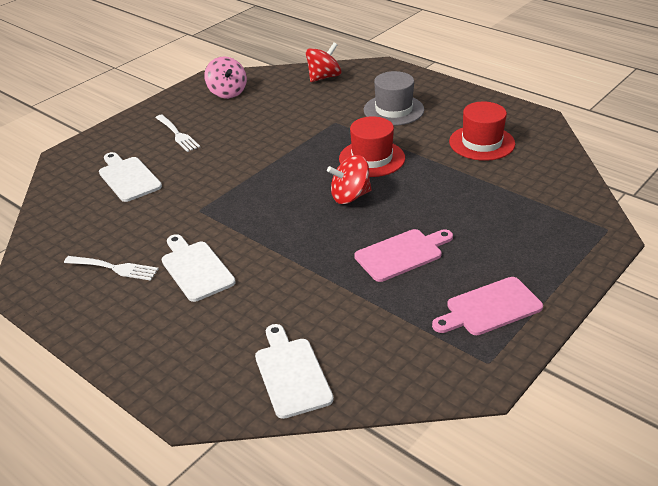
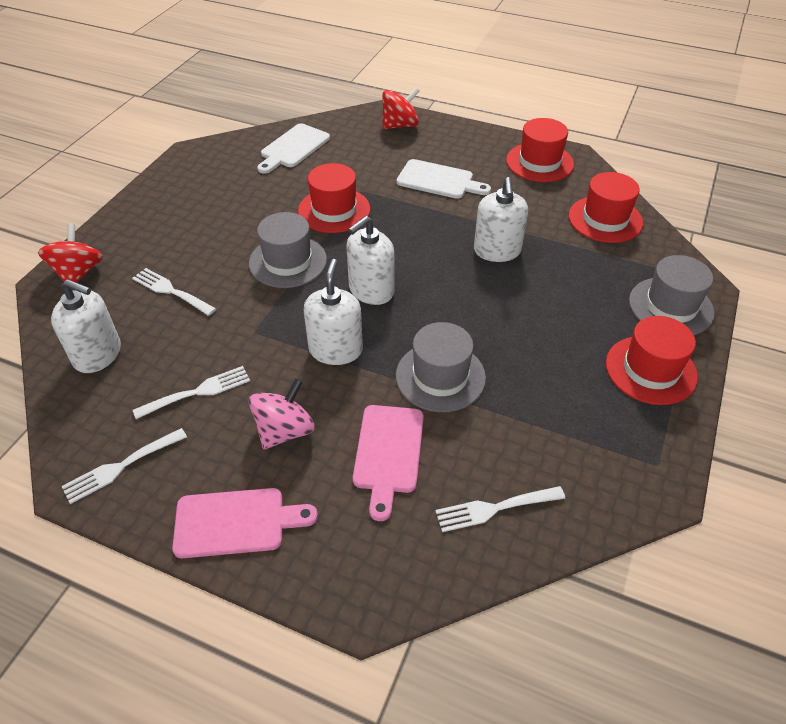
grey hat: 1 -> 3
red hat: 2 -> 4
white cutting board: 3 -> 2
white fork: 2 -> 4
white soap dispenser: 0 -> 4

